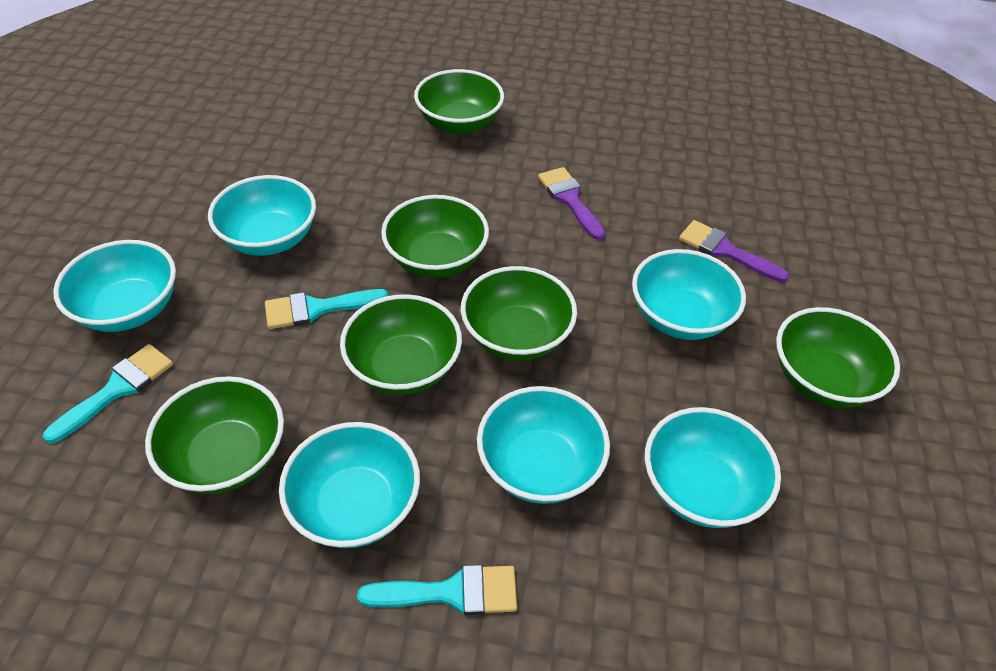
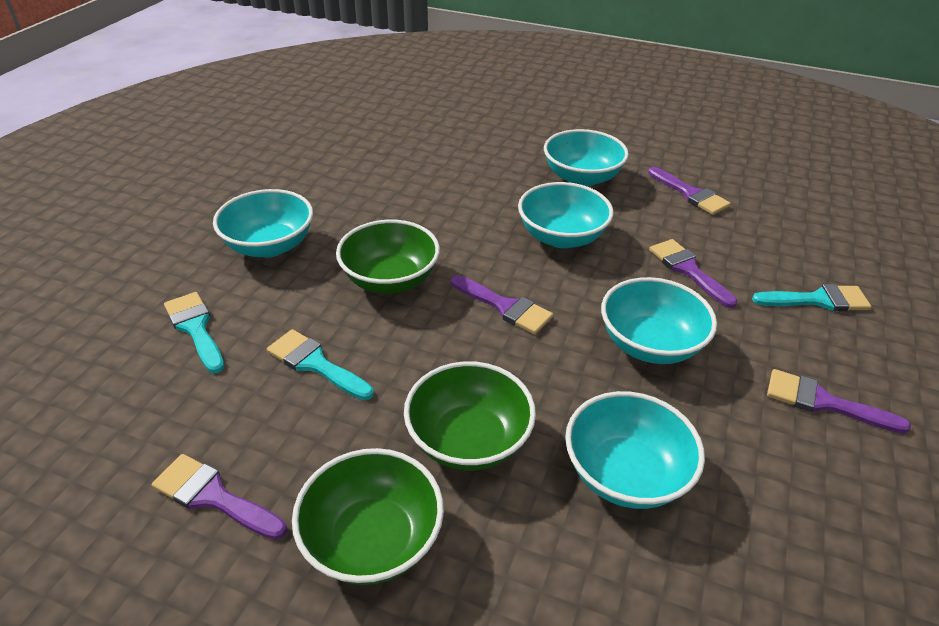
green bowl: 6 -> 3
purple brush: 2 -> 5
turquoise bowl: 6 -> 5

